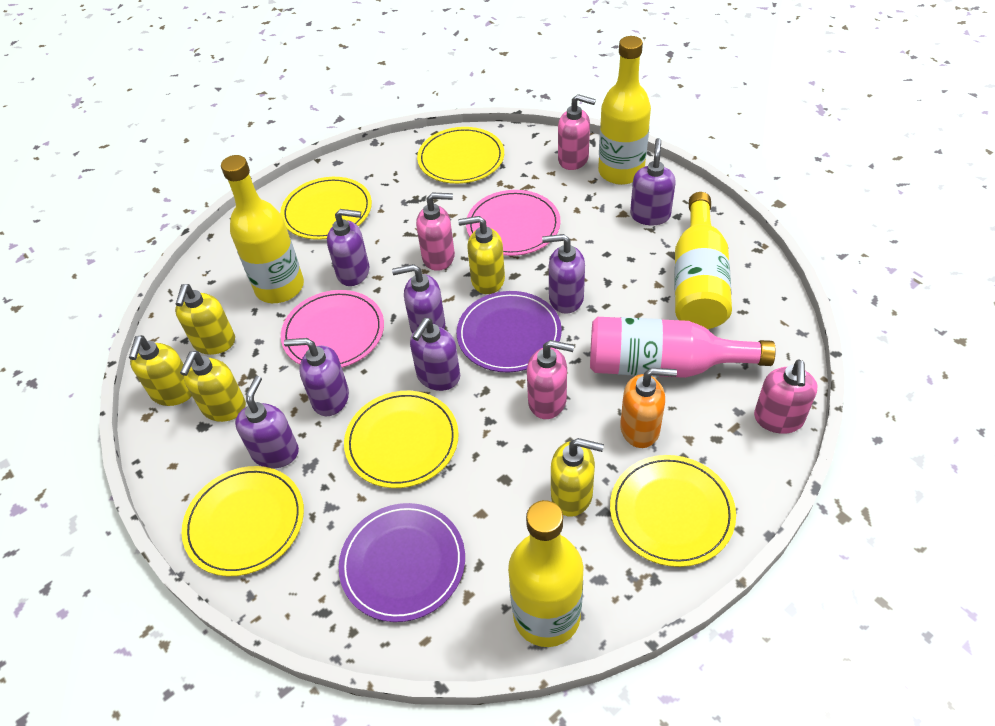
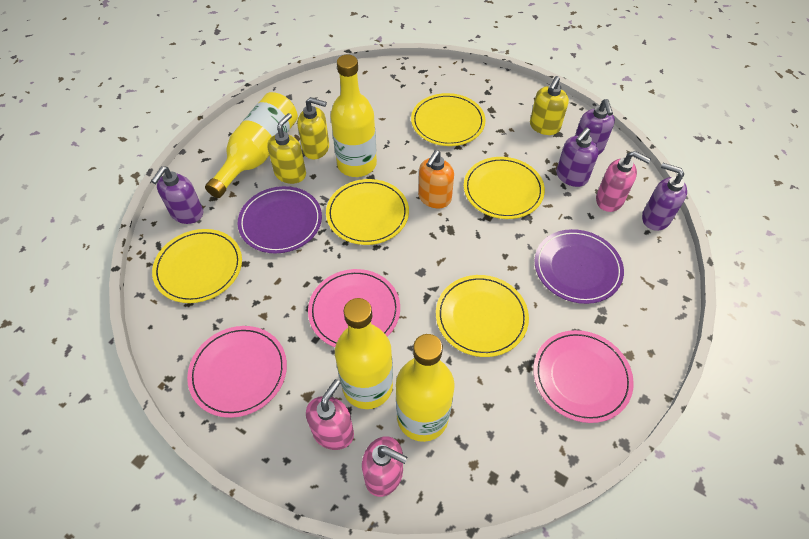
pink bottle: 1 -> 0
pink plate: 2 -> 3
pink soap dispenser: 4 -> 3
purple soap dispenser: 7 -> 4
yellow soap dispenser: 5 -> 3

